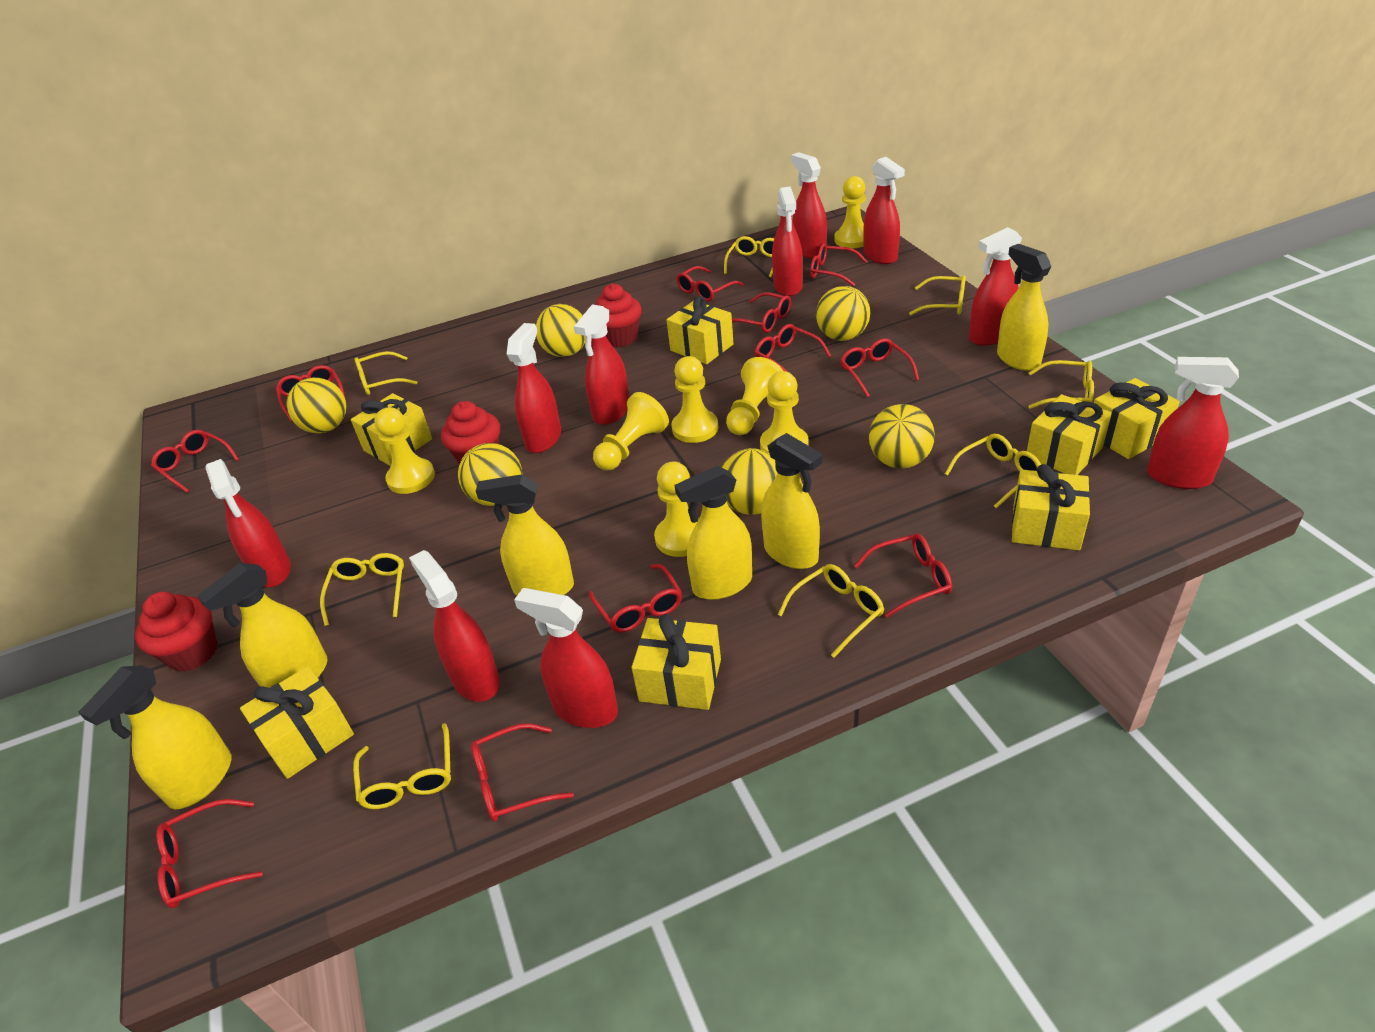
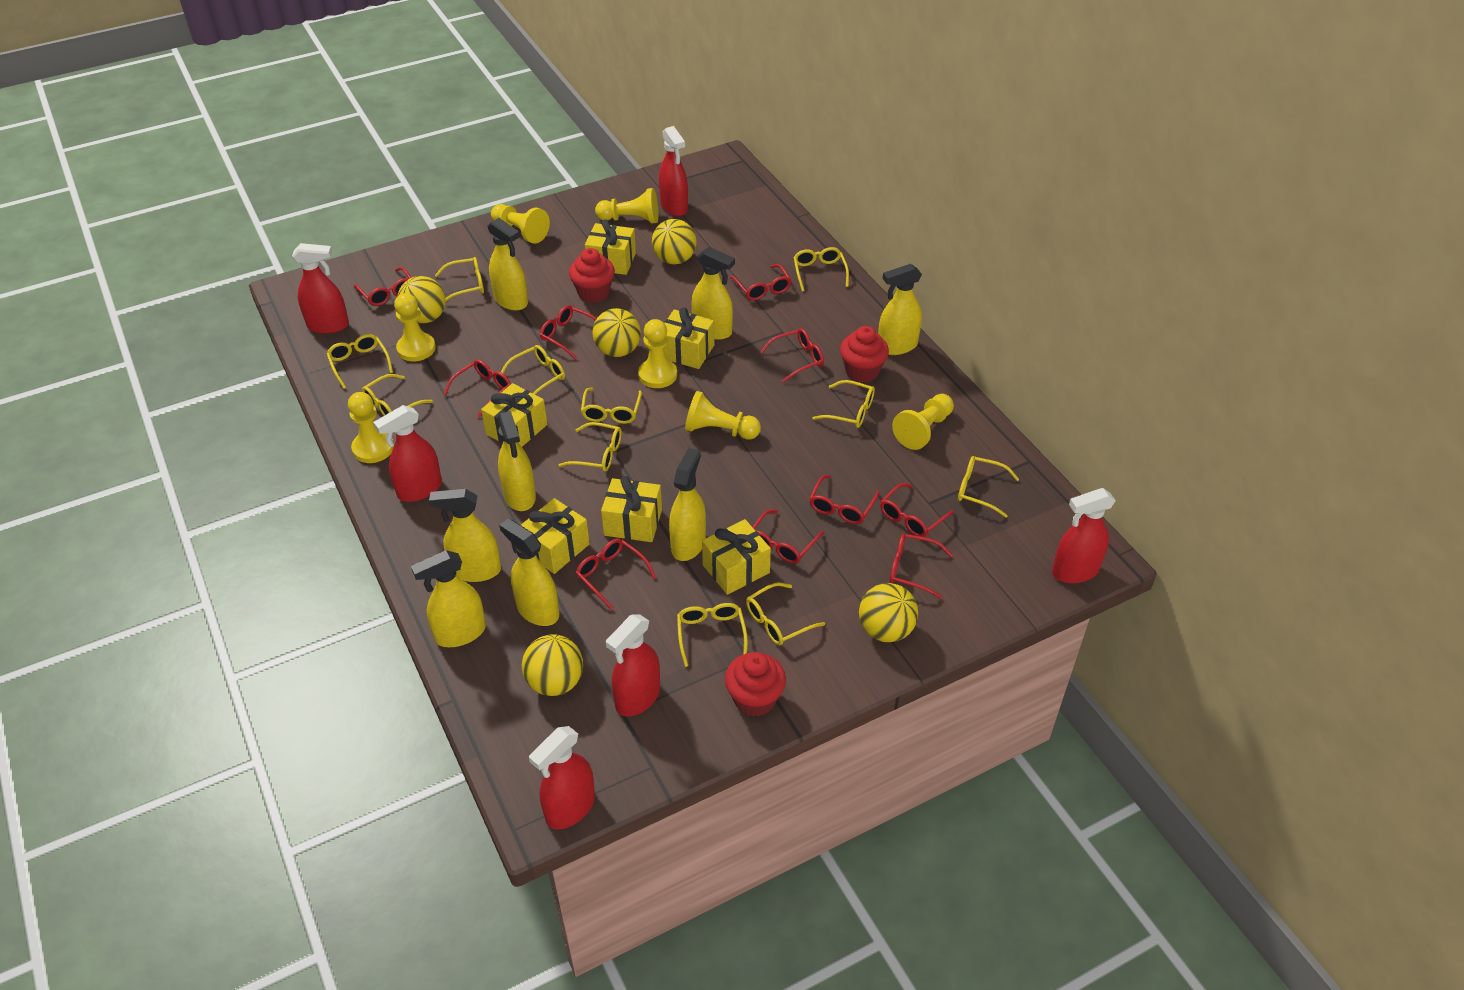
red glasses: 11 -> 10
red spray bottle: 10 -> 6
yellow ball: 6 -> 5
yellow gift: 7 -> 6
yellow glasses: 8 -> 11
yellow spray bottle: 6 -> 8

